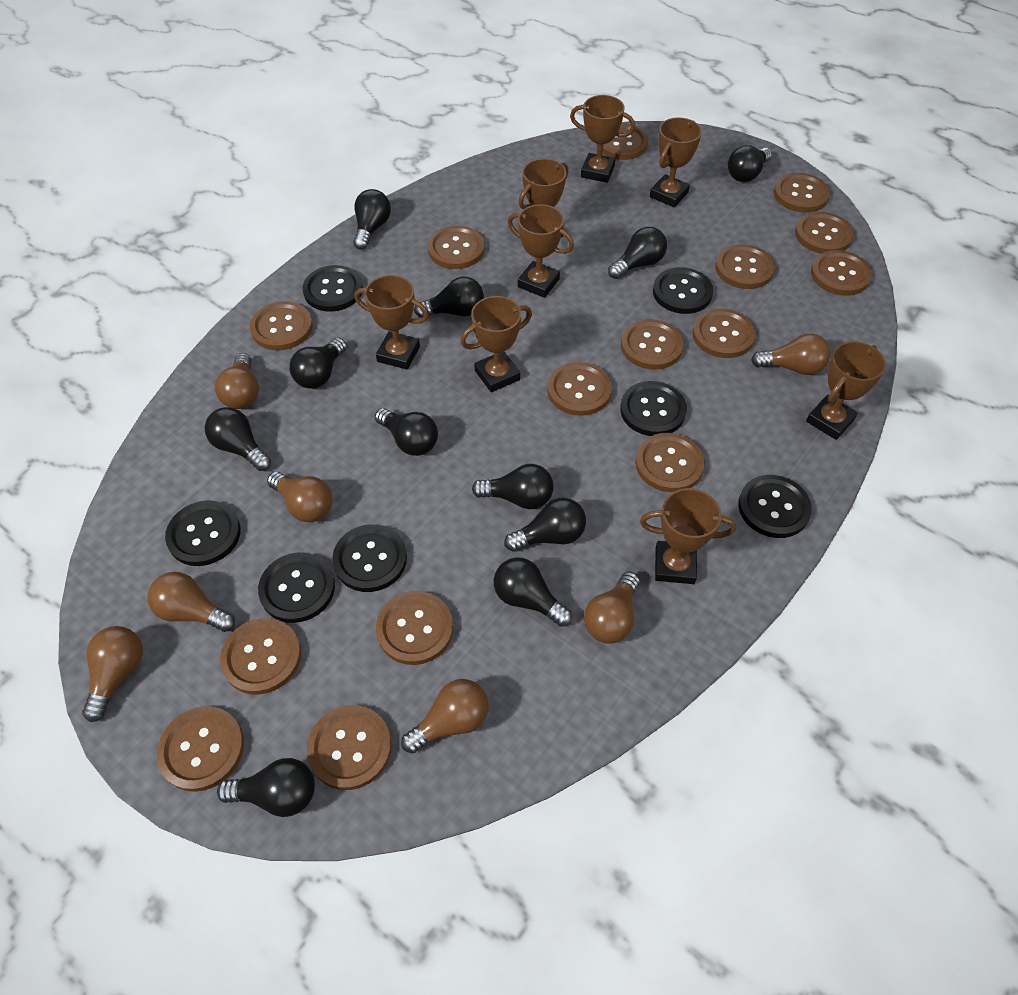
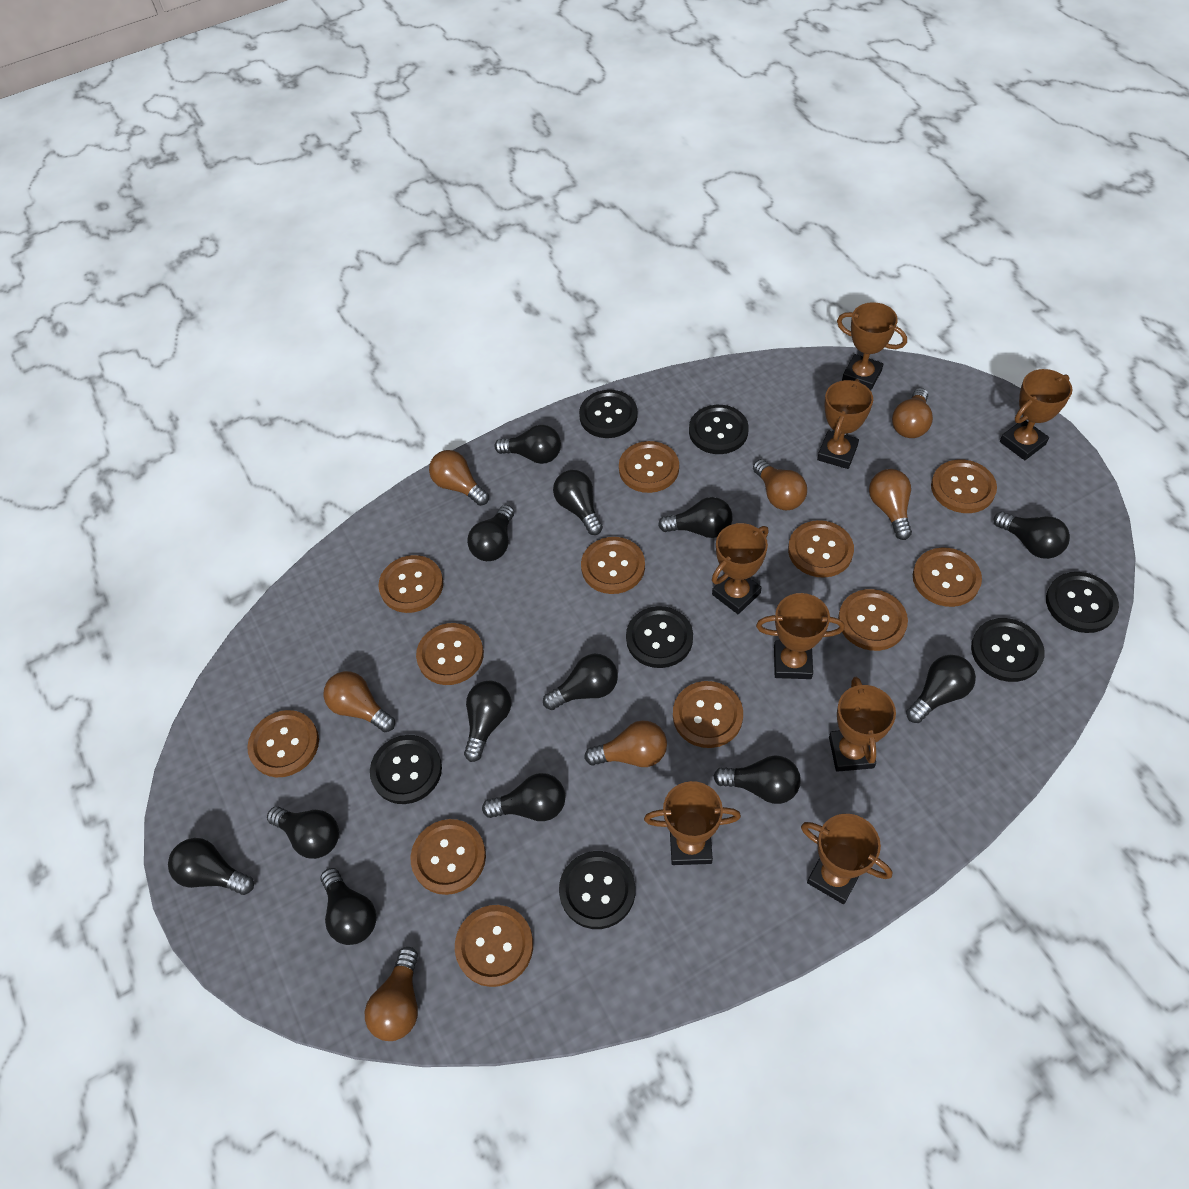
black light bulb: 11 -> 13
brown button: 15 -> 12

